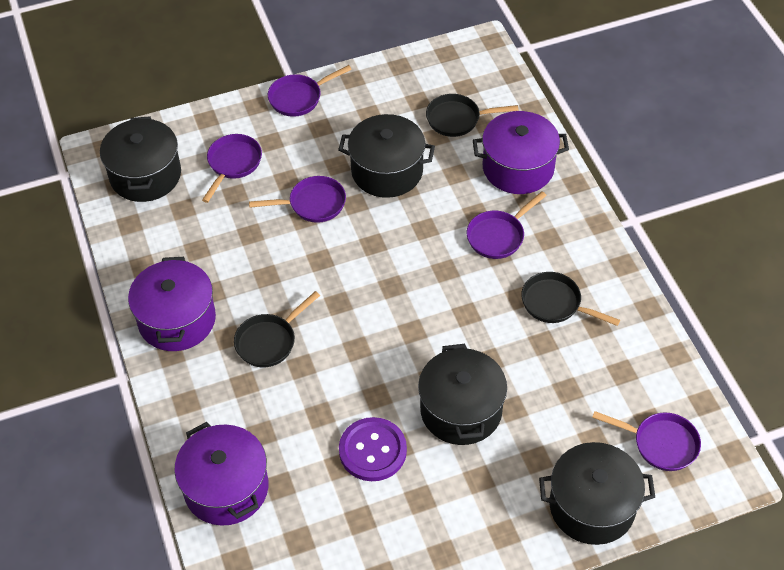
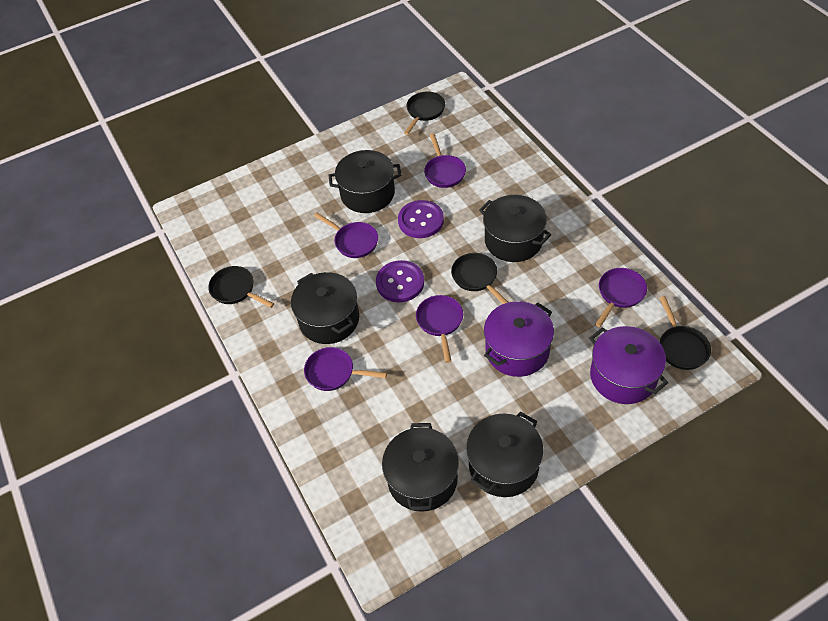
black pan: 3 -> 4
black pot: 4 -> 5
purple button: 1 -> 2
purple pot: 3 -> 2

